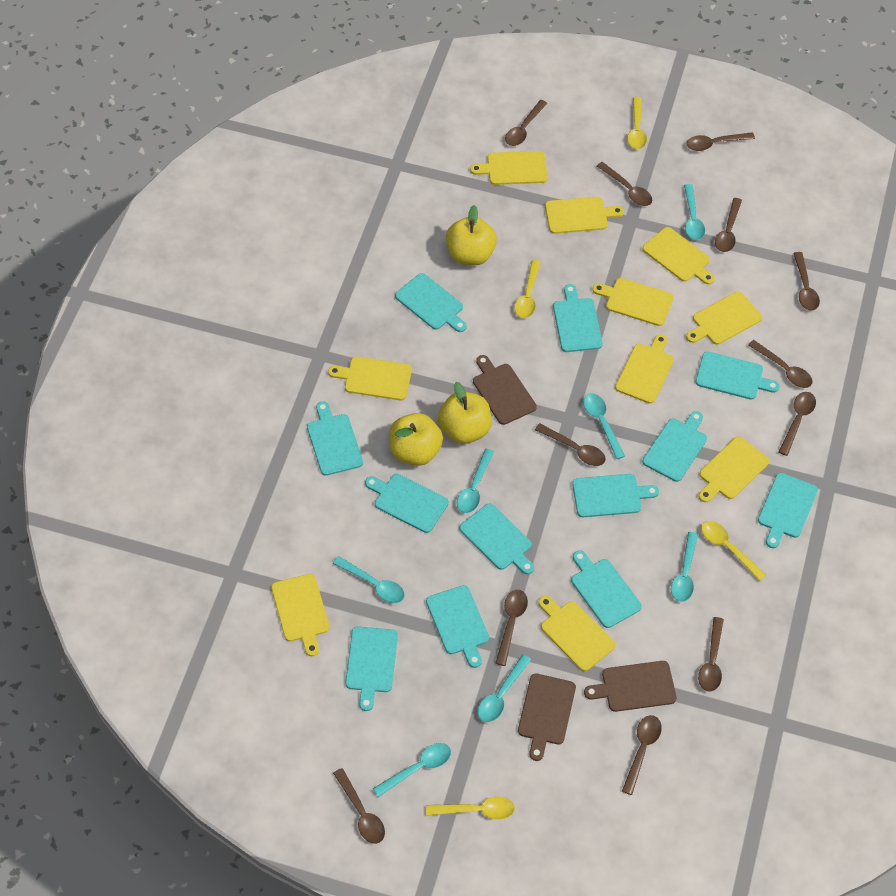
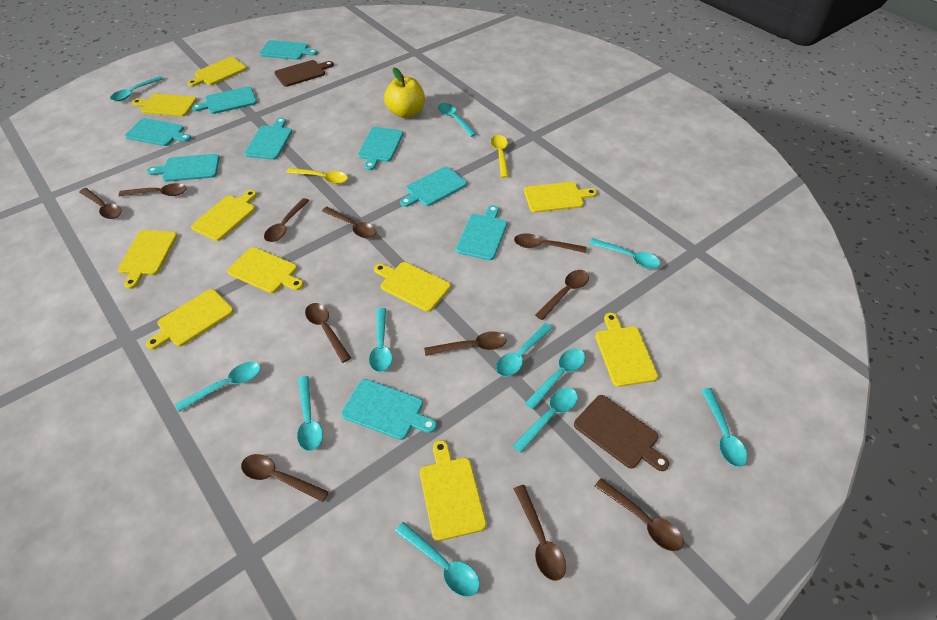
brown cutting board: 3 -> 2
brown spoon: 12 -> 11
turquoise cutting board: 12 -> 9
turquoise spoon: 7 -> 11
yellow apple: 3 -> 1
yellow spoon: 4 -> 2

